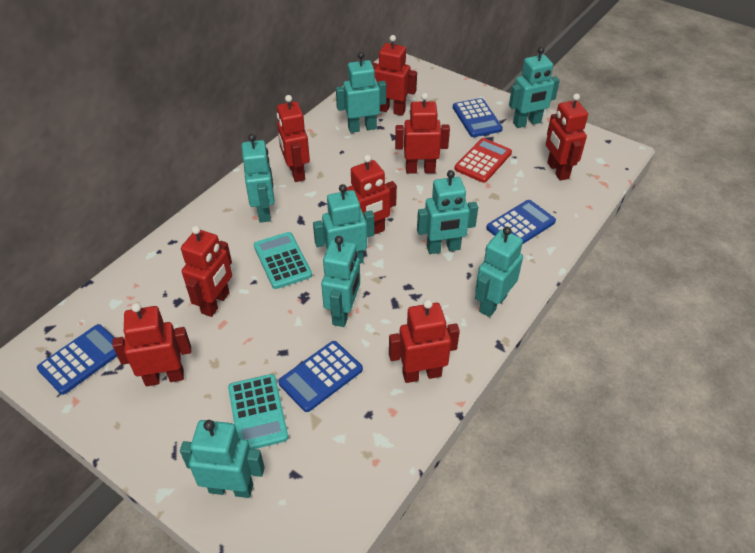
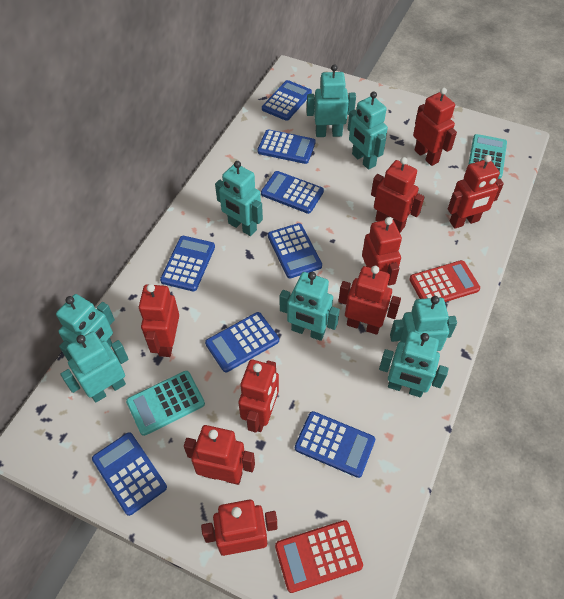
blue calculator: 4 -> 8
red calculator: 1 -> 2
red robot: 8 -> 9

